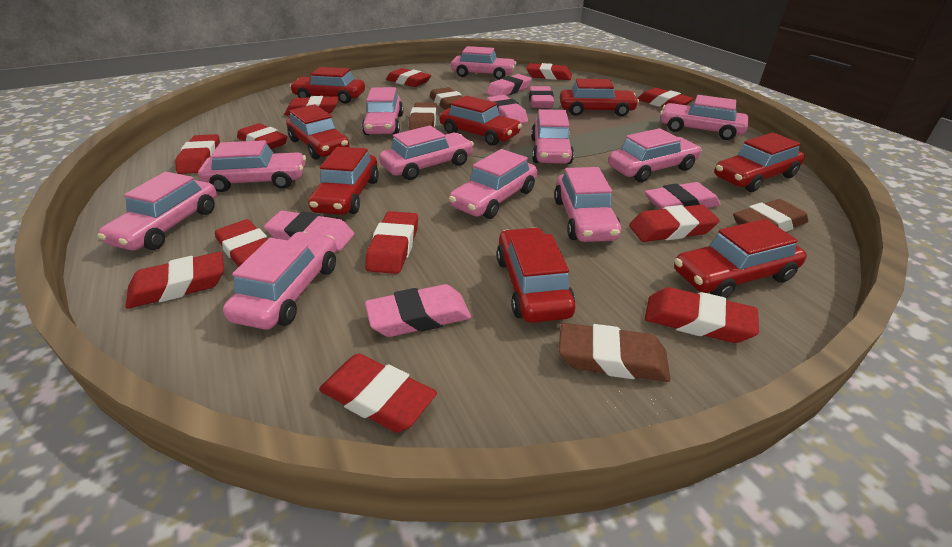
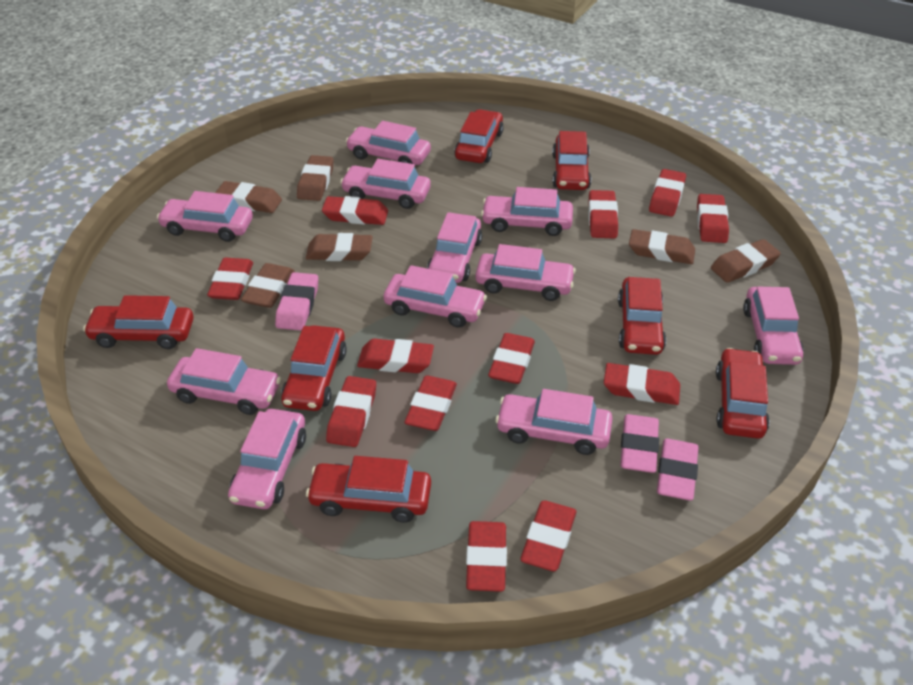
brown eraser: 4 -> 6
pink eraser: 6 -> 3
red car: 8 -> 7

